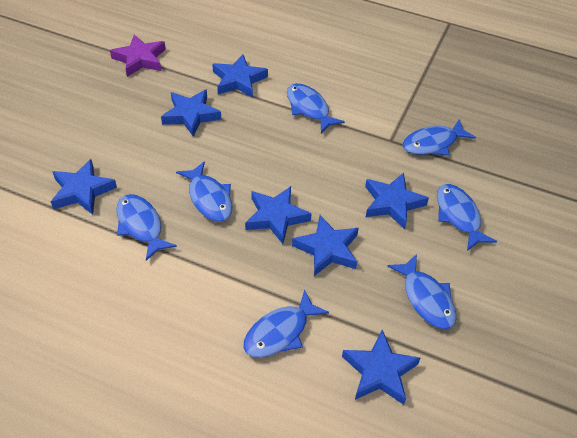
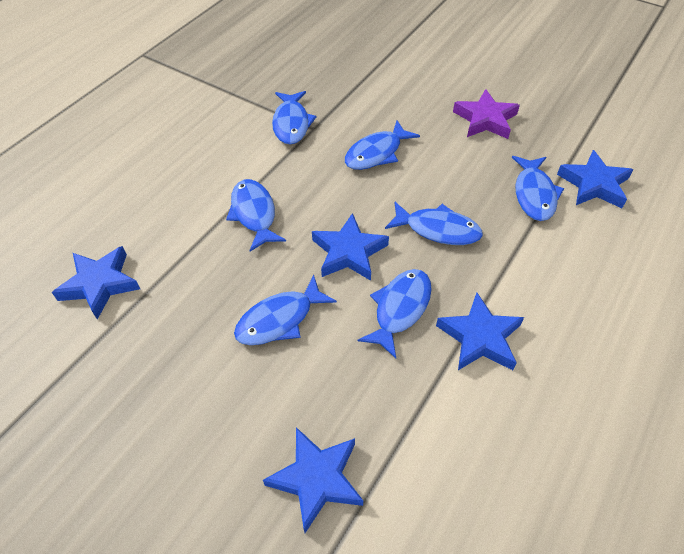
blue star: 7 -> 5

